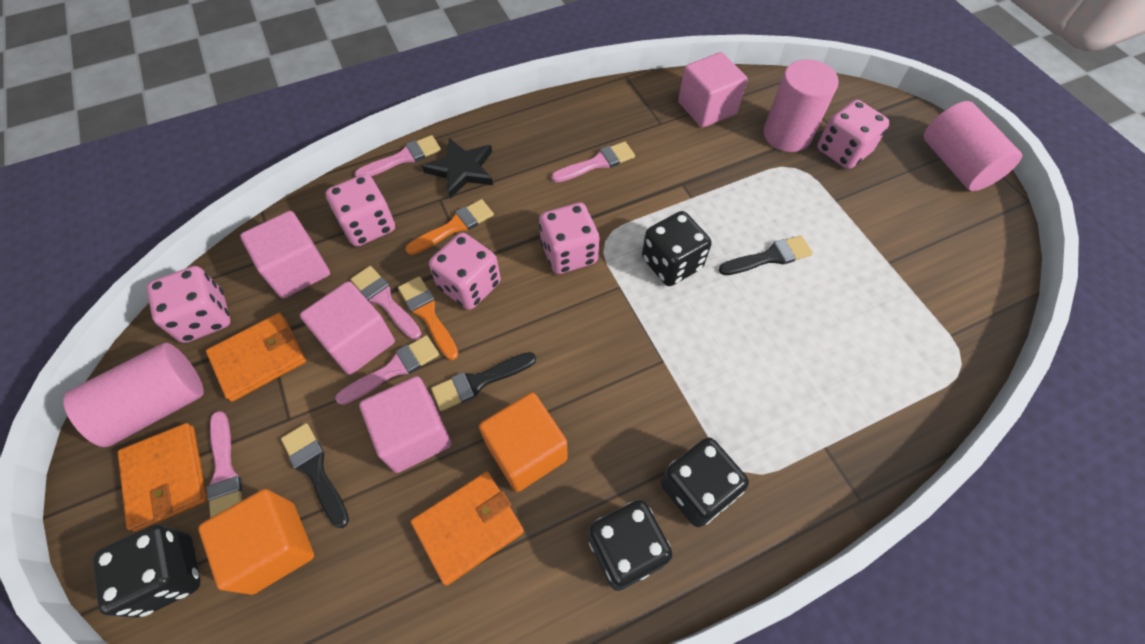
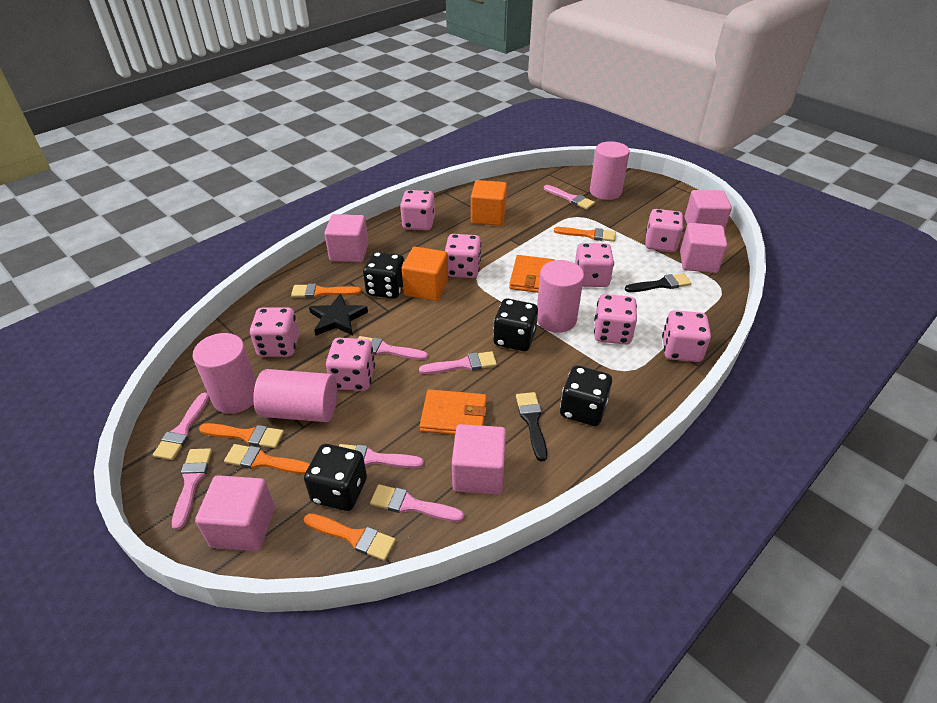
black brush: 3 -> 2
orange brush: 2 -> 5
orange wallet: 3 -> 2
pink brush: 5 -> 7
pink cube: 4 -> 5
pink cylinder: 3 -> 4
pink dice: 5 -> 8

